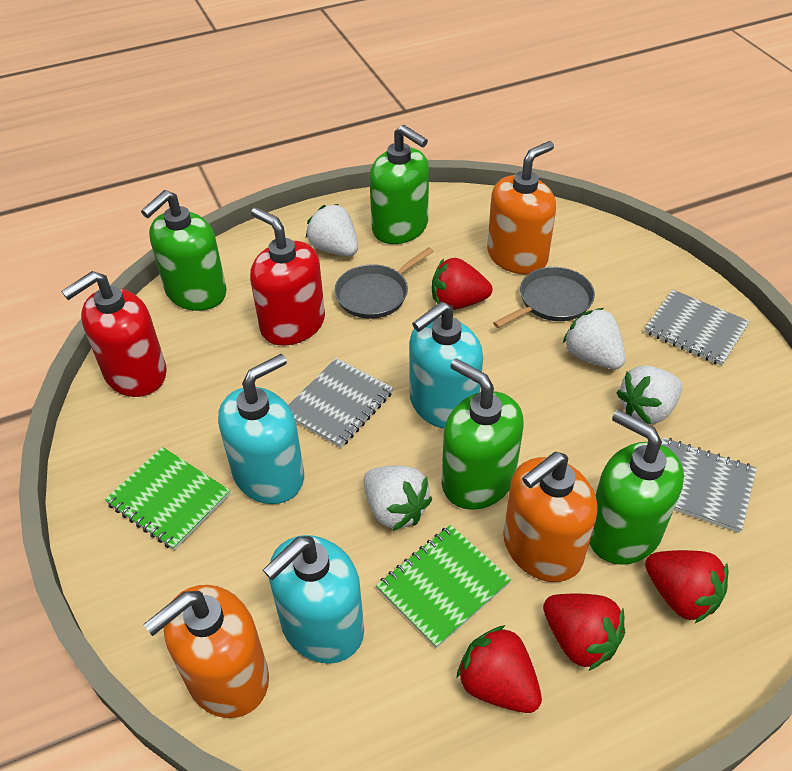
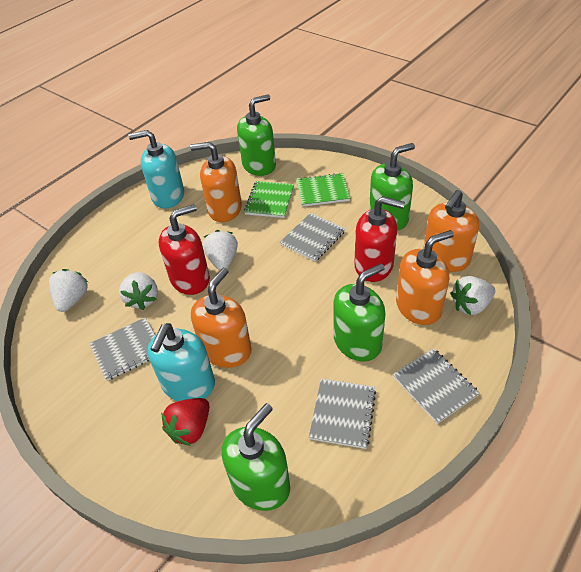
grey notebook: 3 -> 4
grey pan: 2 -> 0
orange soap dispenser: 3 -> 4
red strawberry: 4 -> 1
turquoise soap dispenser: 3 -> 2

